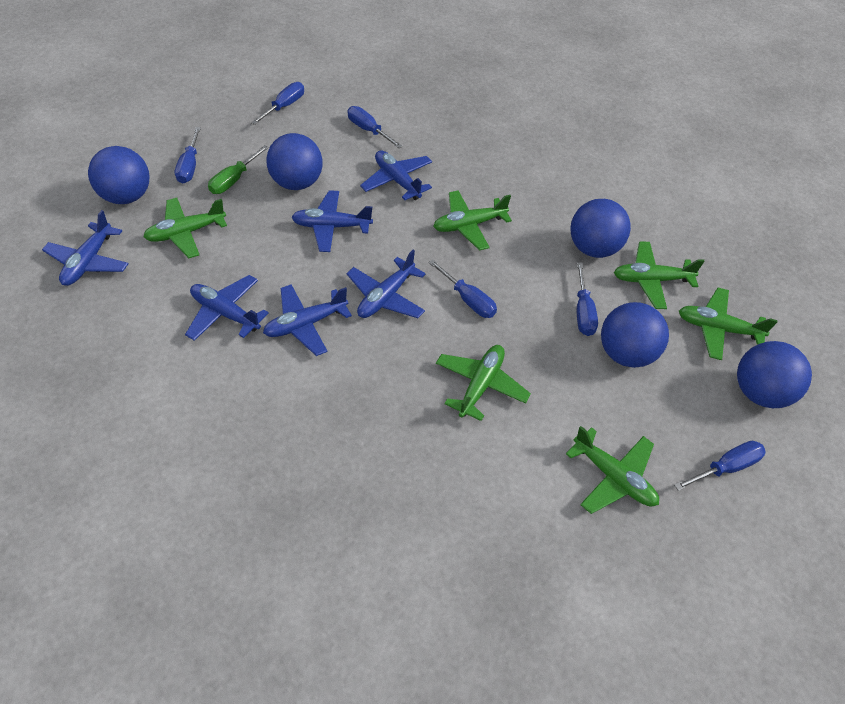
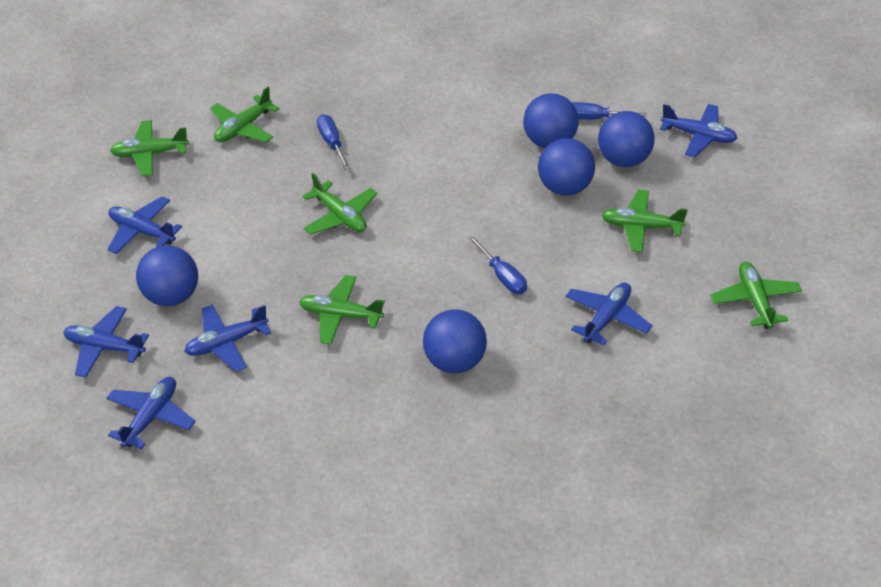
blue screwdriver: 6 -> 3
green screwdriver: 1 -> 0

